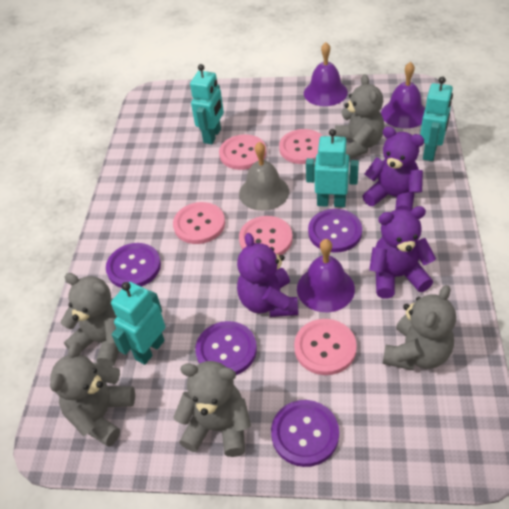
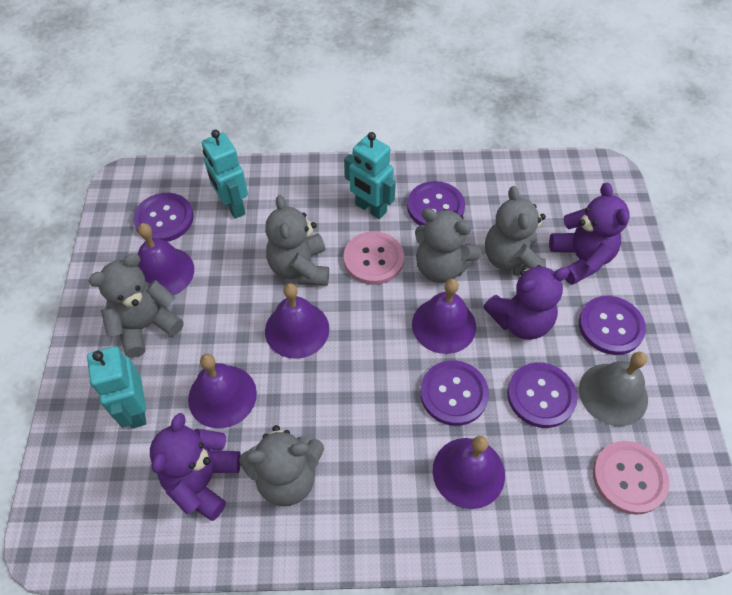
pink button: 5 -> 2
purple bell: 3 -> 5
purple button: 4 -> 5
turquoise robot: 4 -> 3

